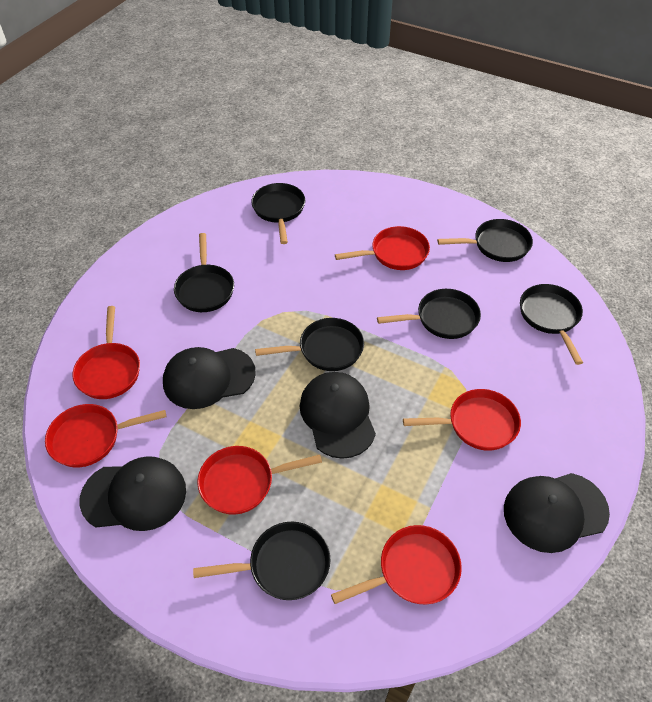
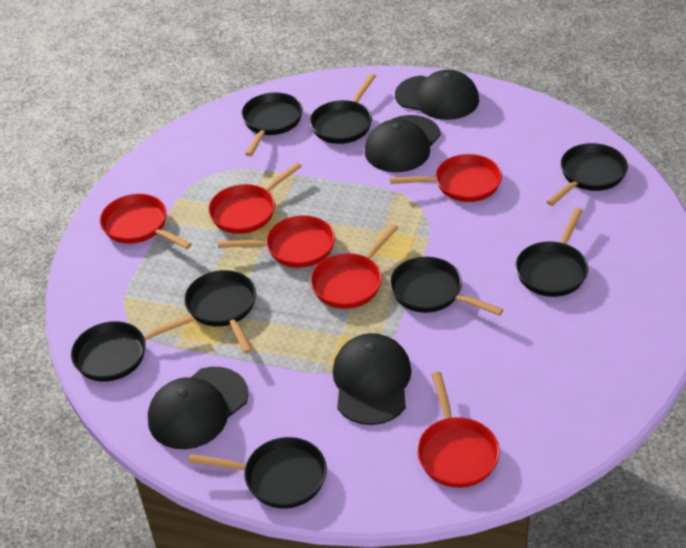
black pan: 7 -> 8

